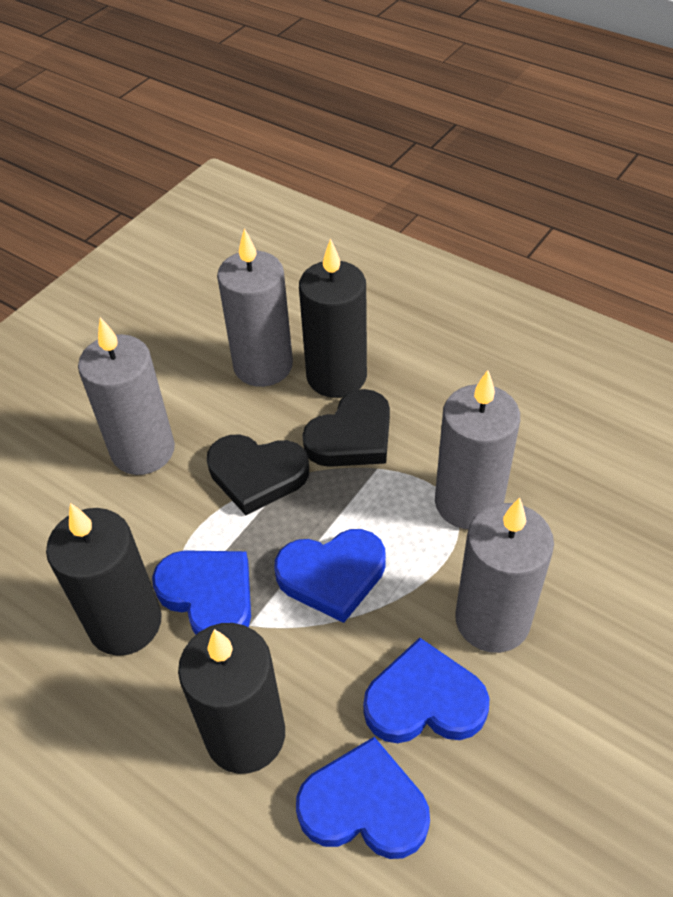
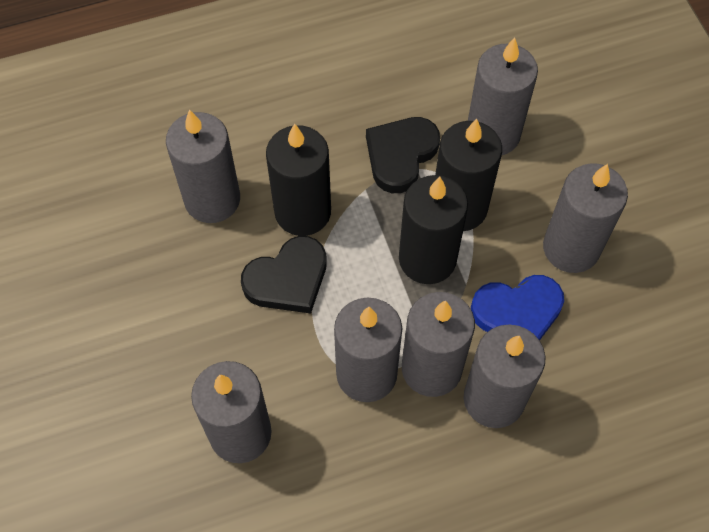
blue heart: 4 -> 1
grey candle: 4 -> 7

